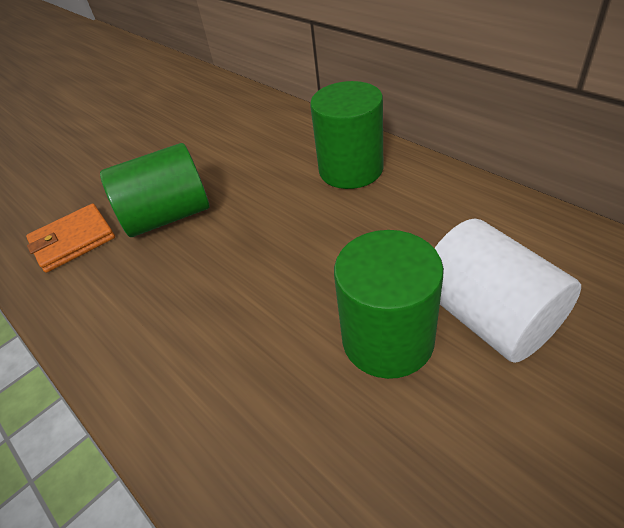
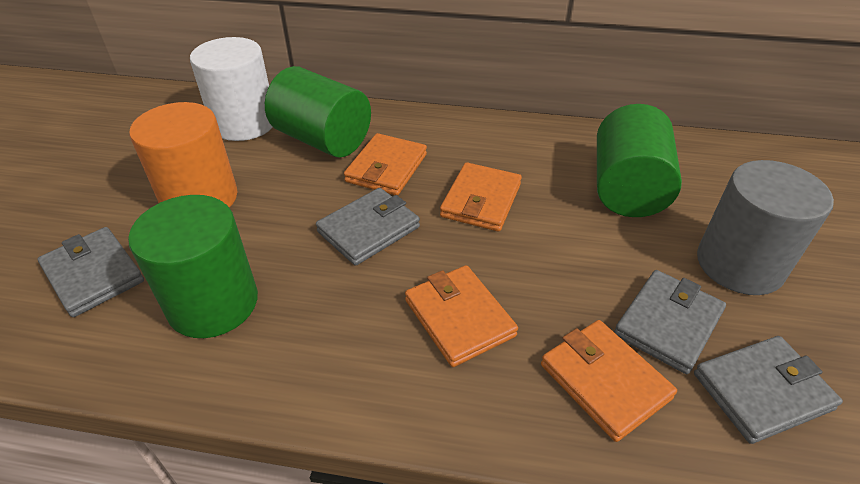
grey cylinder: 0 -> 1
grey wallet: 0 -> 4
orange cylinder: 0 -> 1
orange wallet: 1 -> 4

